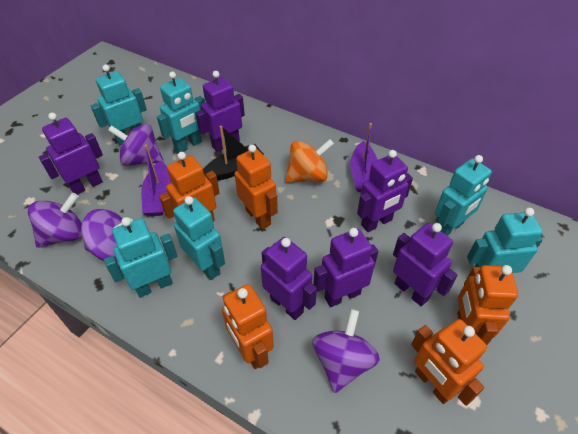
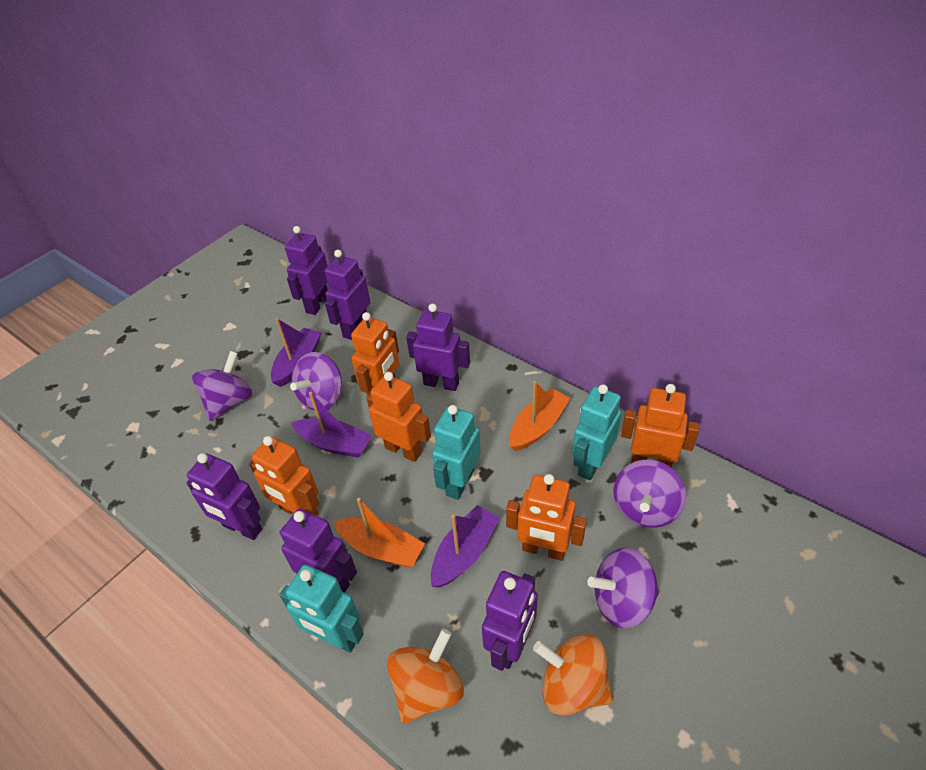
black boat: 1 -> 0
orange boat: 0 -> 2
orange spinning top: 1 -> 2
purple boat: 2 -> 3
turquoise robot: 6 -> 3

